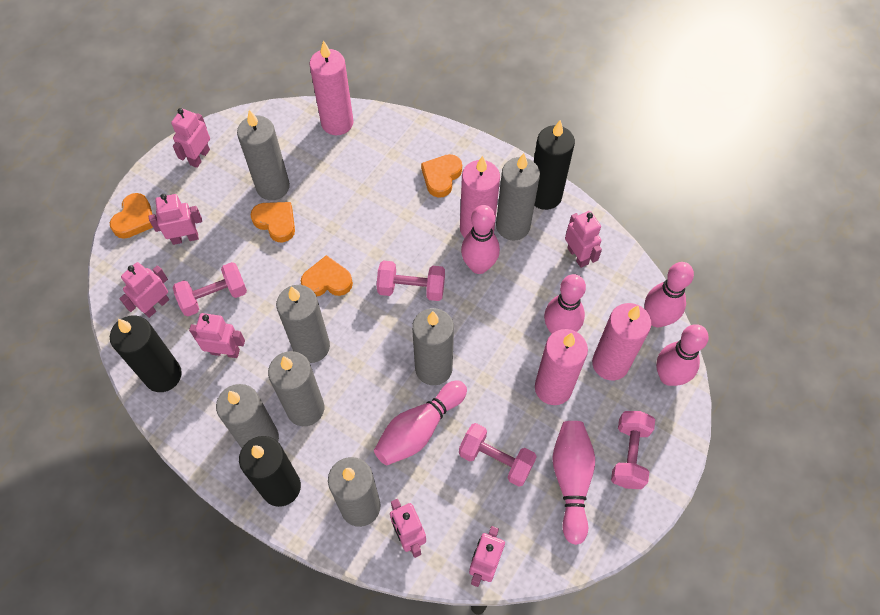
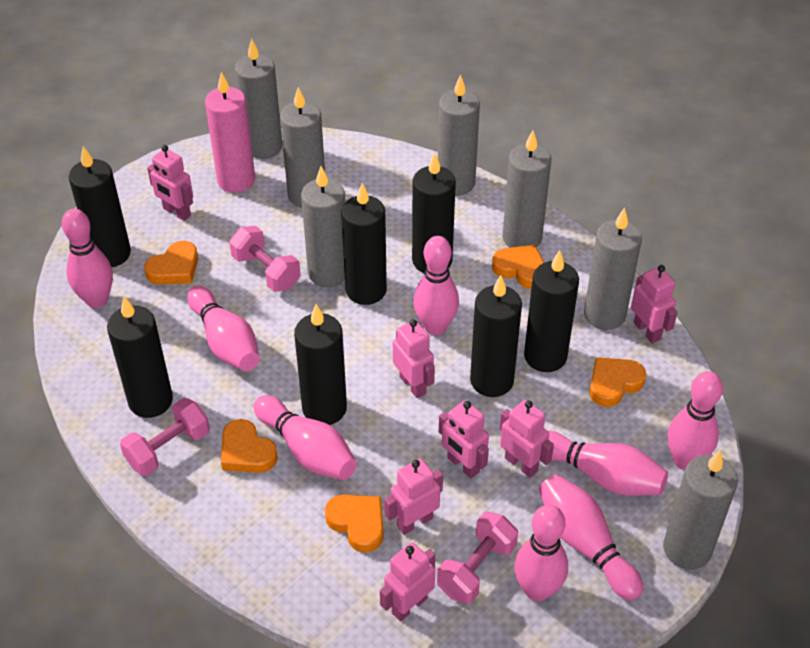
black candle: 3 -> 7
orange heart: 4 -> 5
pink bowling pin: 6 -> 8
pink candle: 4 -> 1
pink dumbbell: 4 -> 3

